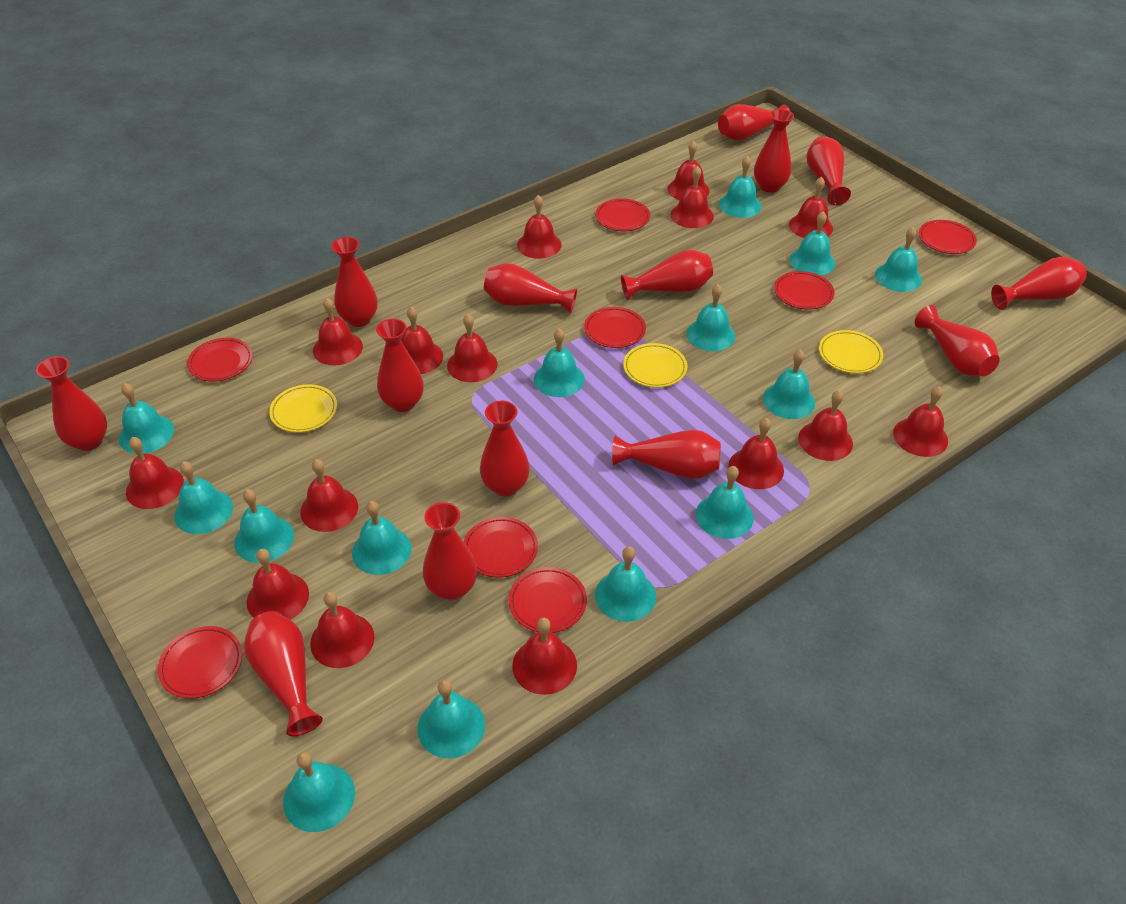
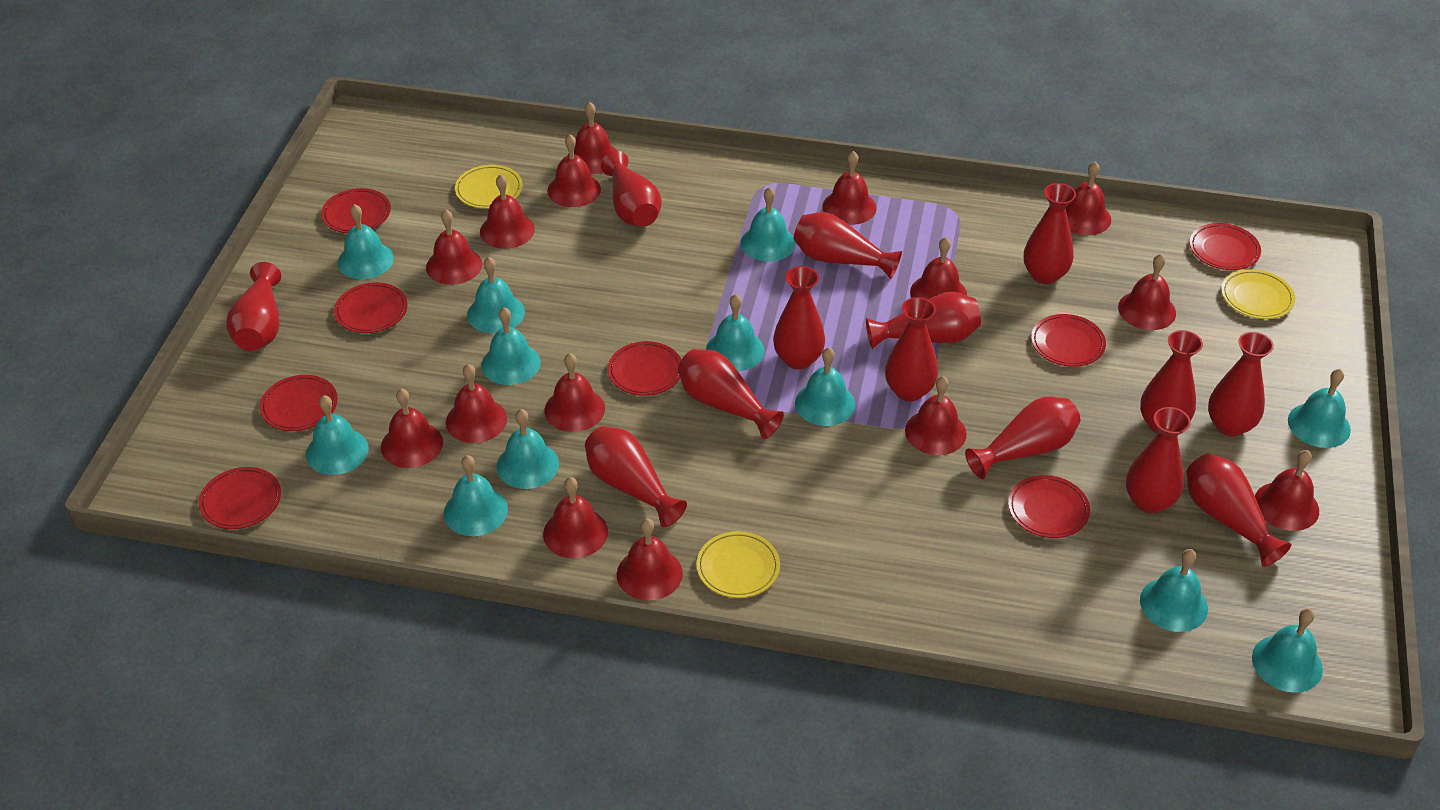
turquoise bell: 14 -> 12

